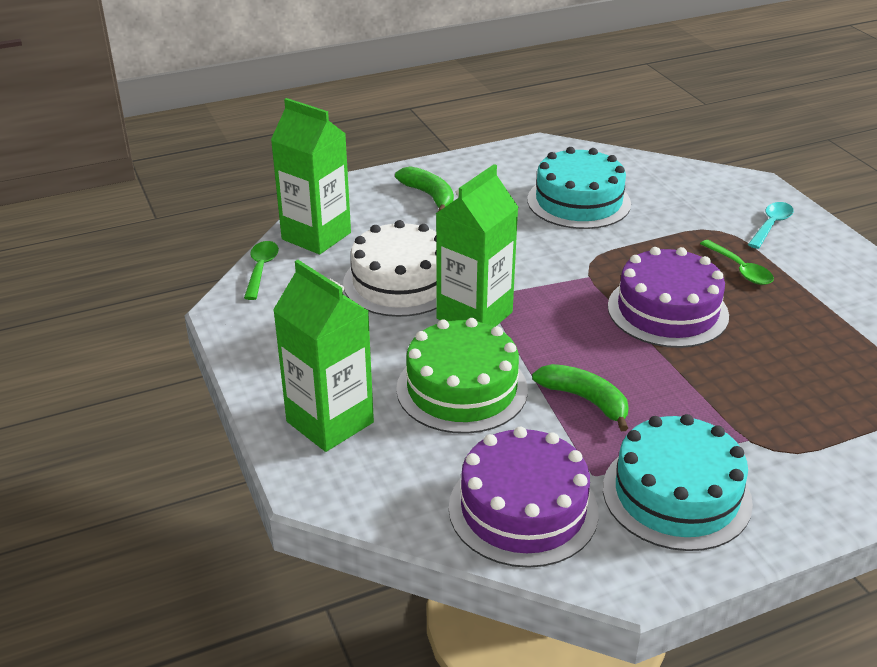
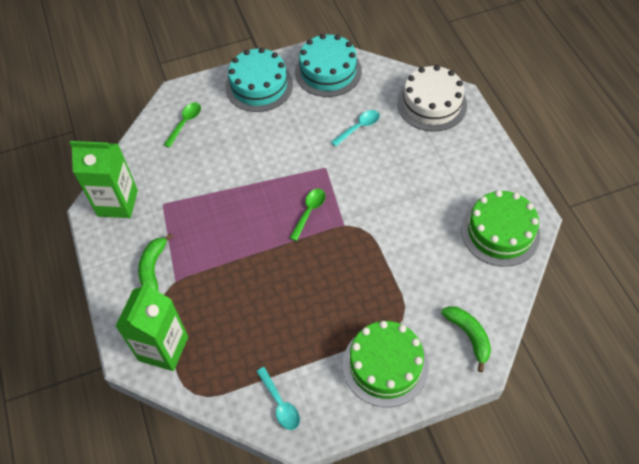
green cake: 1 -> 2
green carton: 3 -> 2
purple cake: 2 -> 0
turquoise spoon: 1 -> 2

